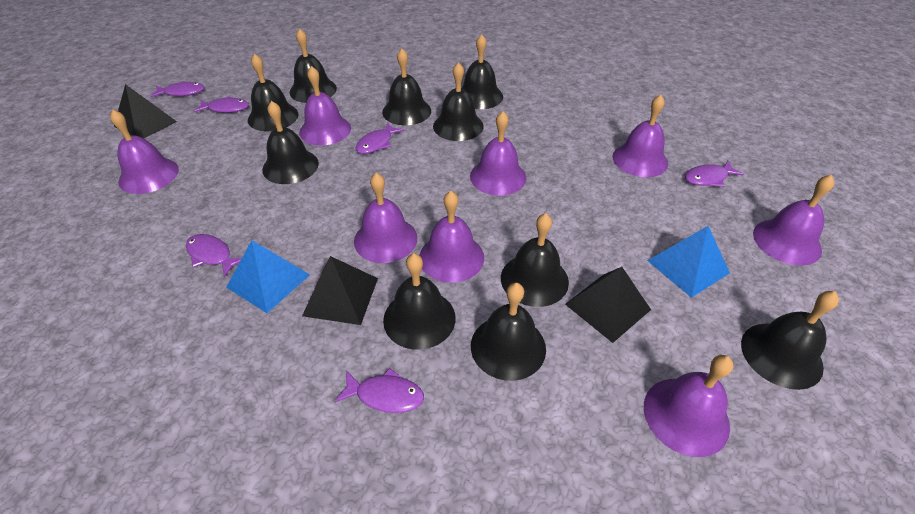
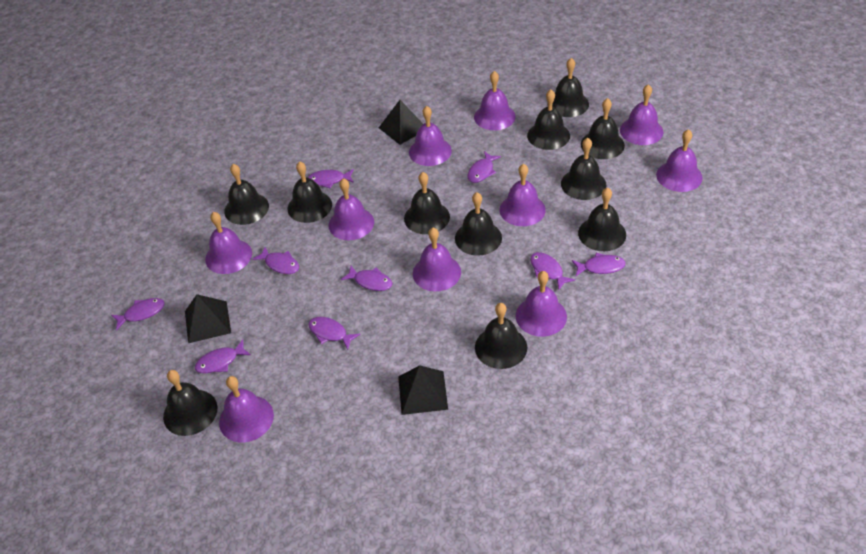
black bell: 10 -> 11
blue pyramid: 2 -> 0
purple bell: 8 -> 10
purple fish: 6 -> 9

